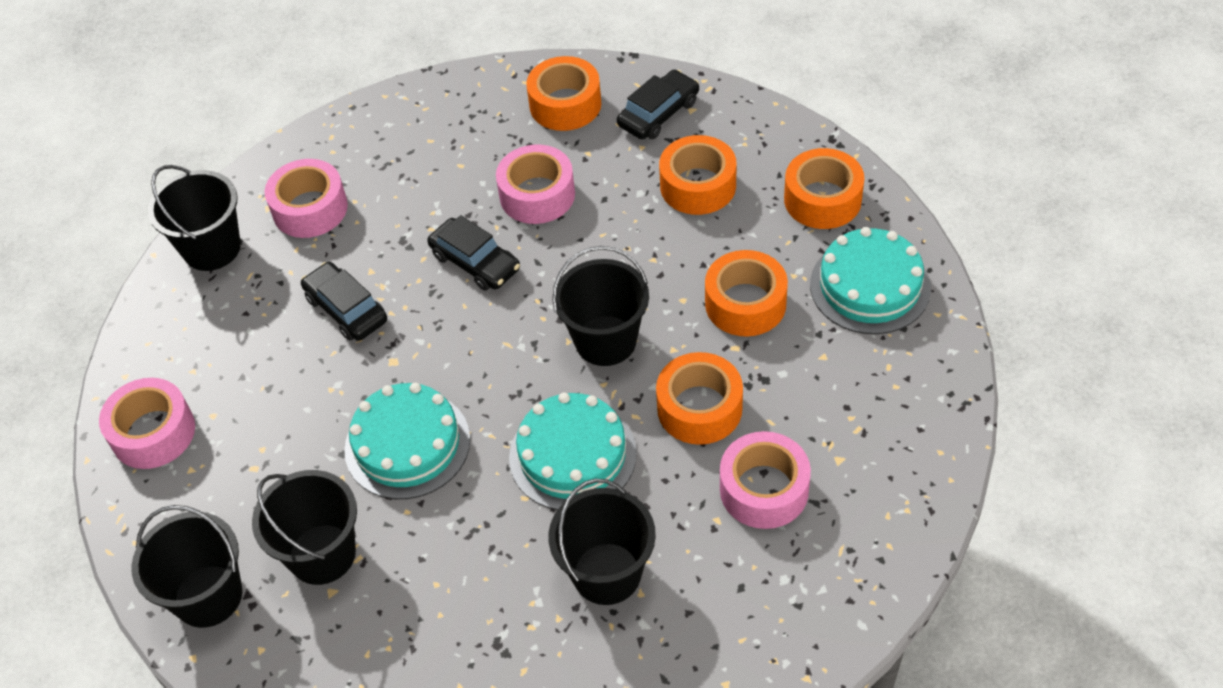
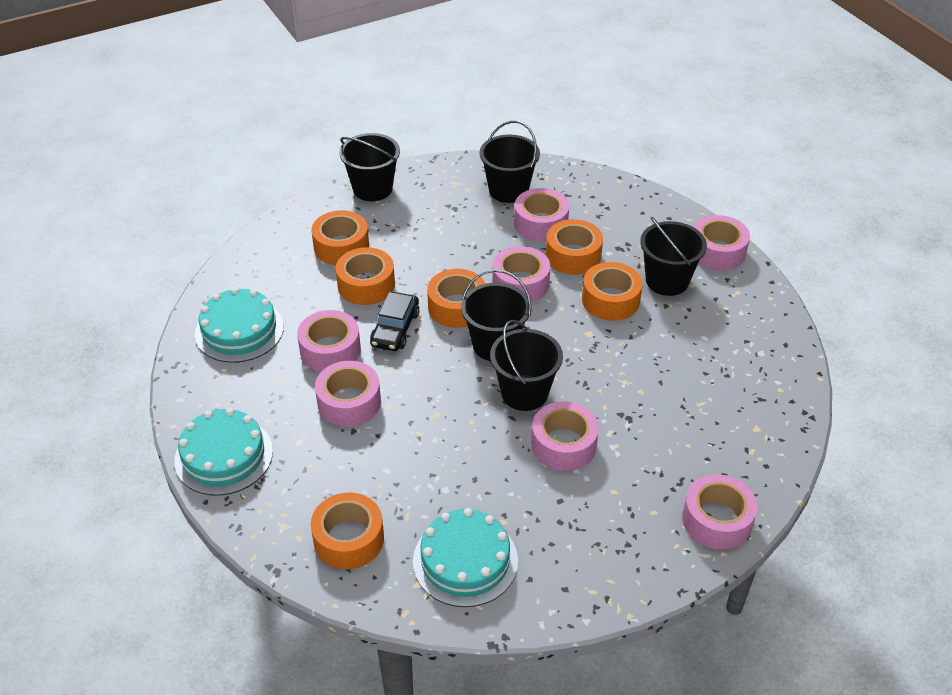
black car: 3 -> 1
orange tape: 5 -> 6
pink tape: 4 -> 7

